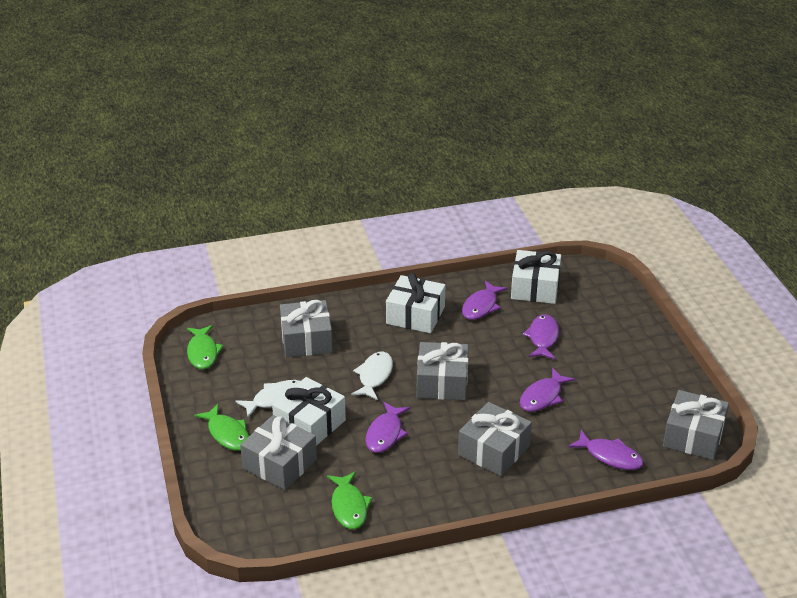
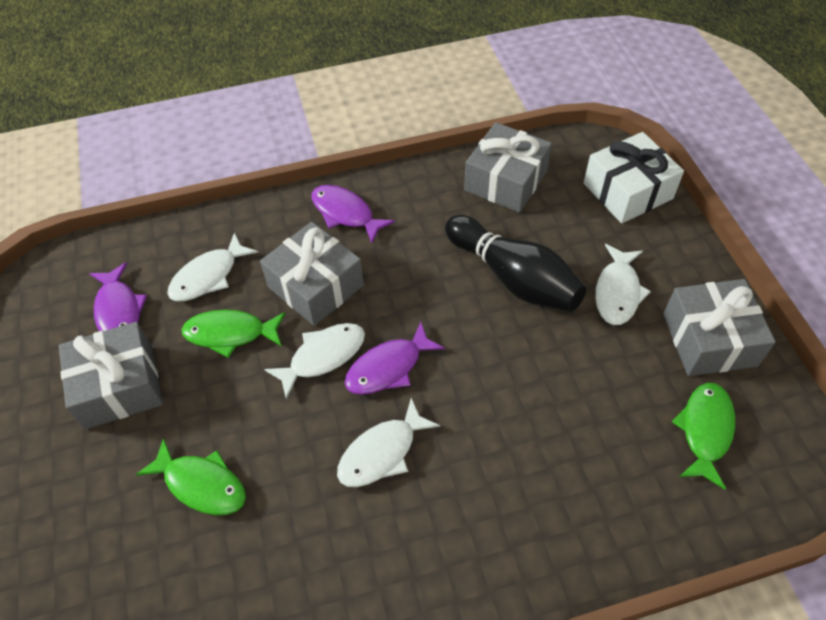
black bowling pin: 0 -> 1
grey gift: 5 -> 4
purple fish: 5 -> 3
white fish: 2 -> 4
white gift: 3 -> 1

